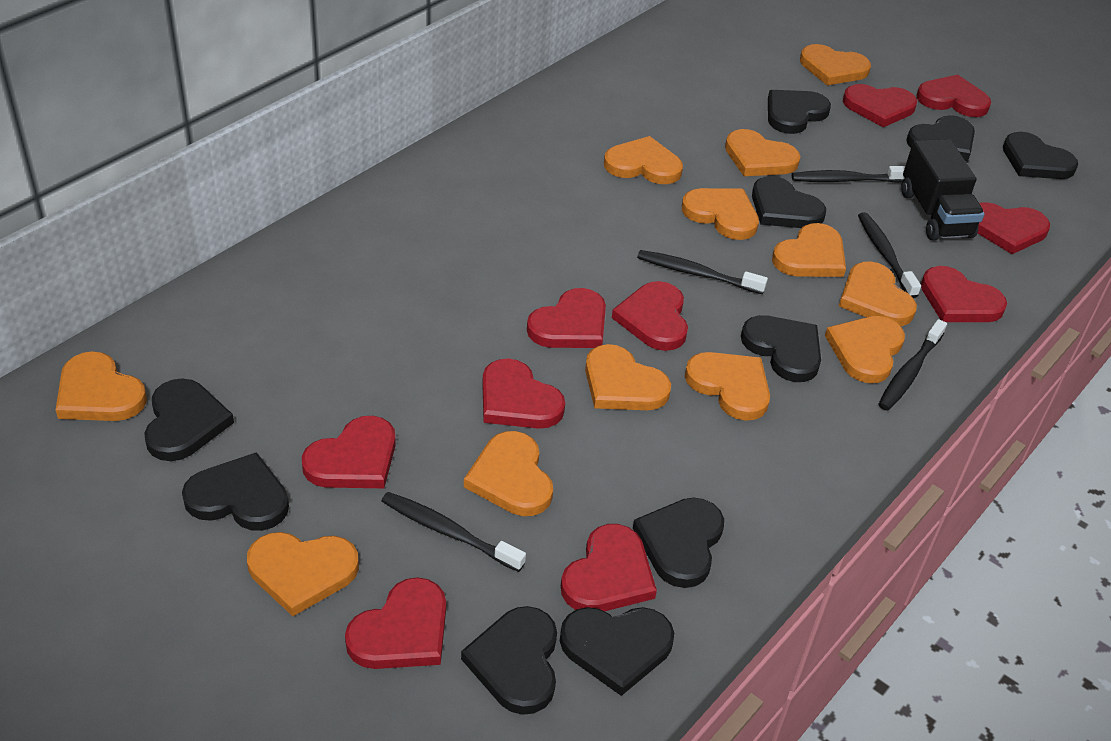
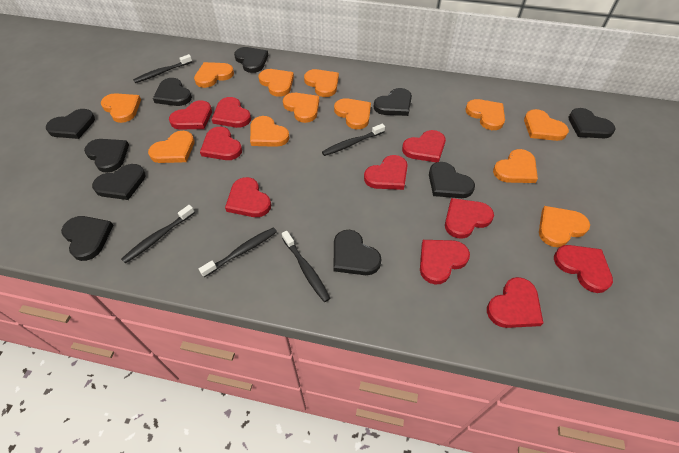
black truck: 1 -> 0

